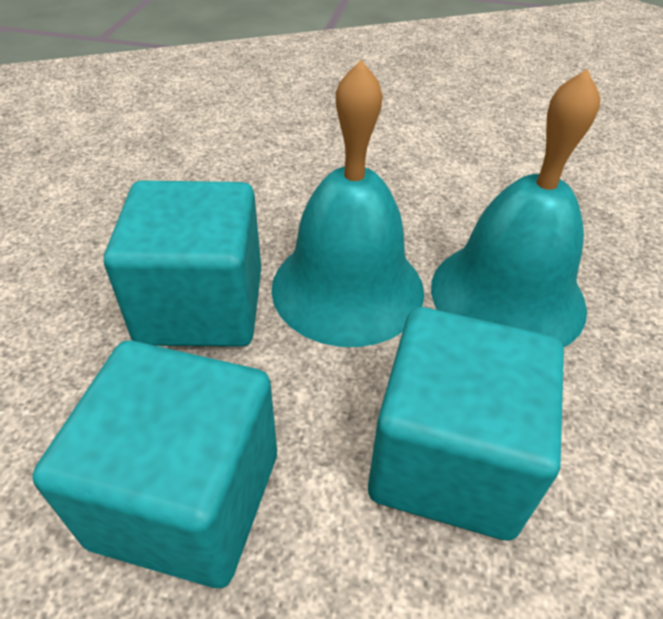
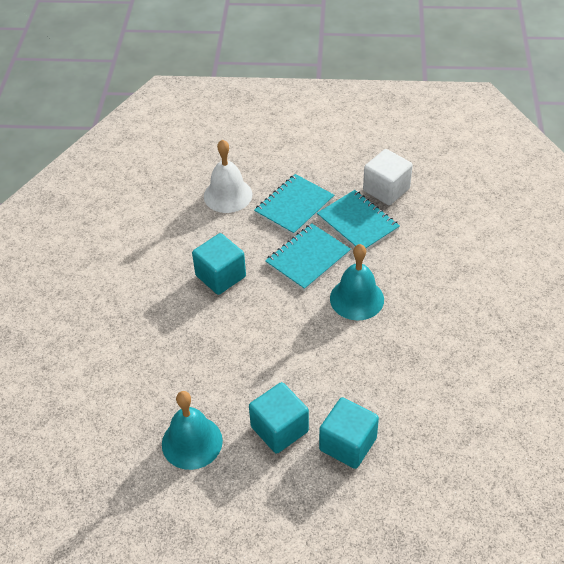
turquoise notebook: 0 -> 3
white bell: 0 -> 1
white cube: 0 -> 1

